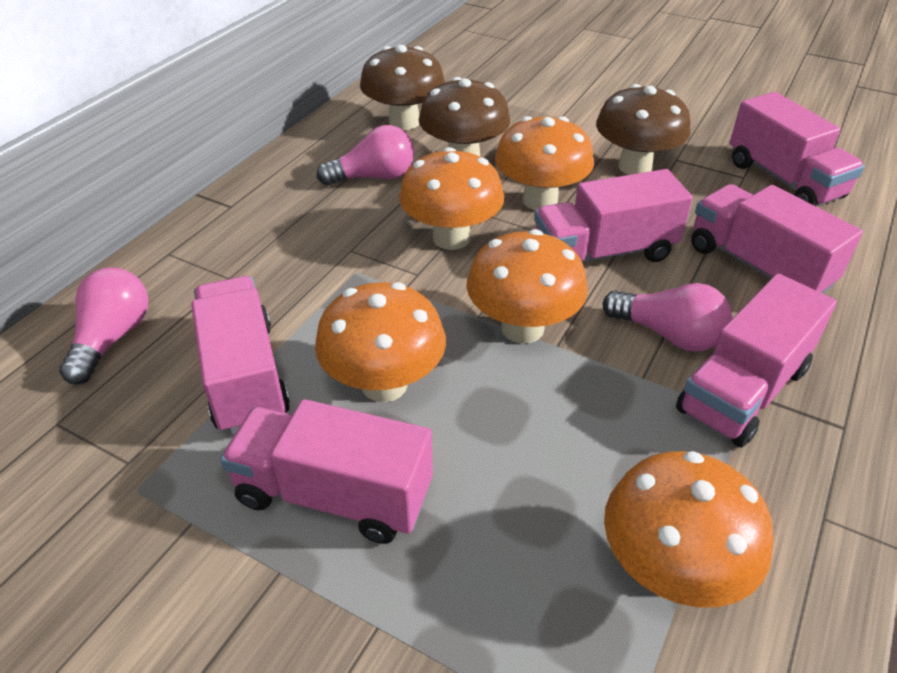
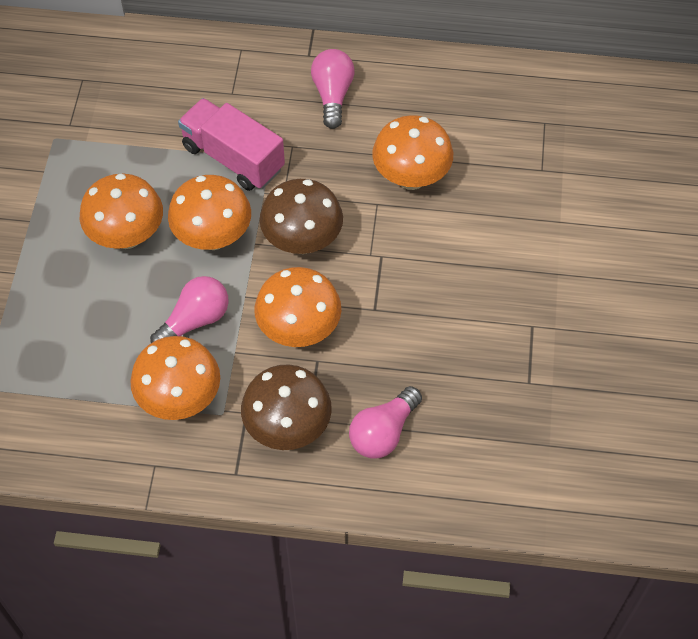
brown mushroom: 3 -> 2
pink truck: 6 -> 1

